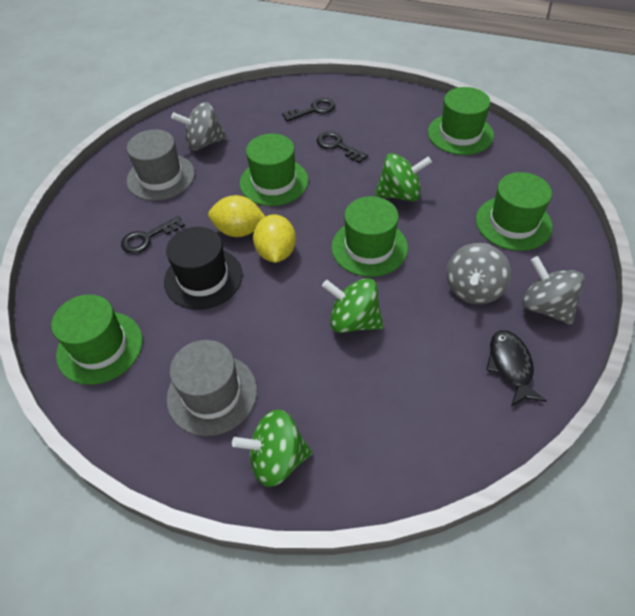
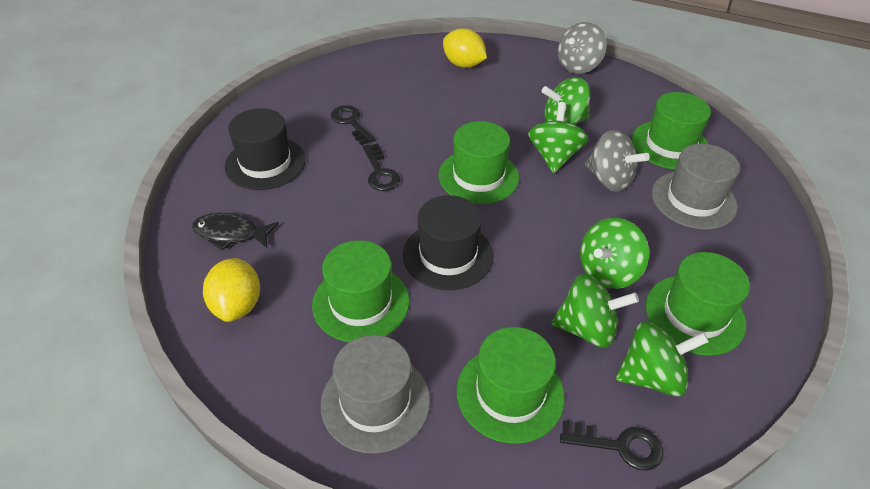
black hat: 1 -> 2
green spinning top: 3 -> 5
grey spinning top: 3 -> 2

